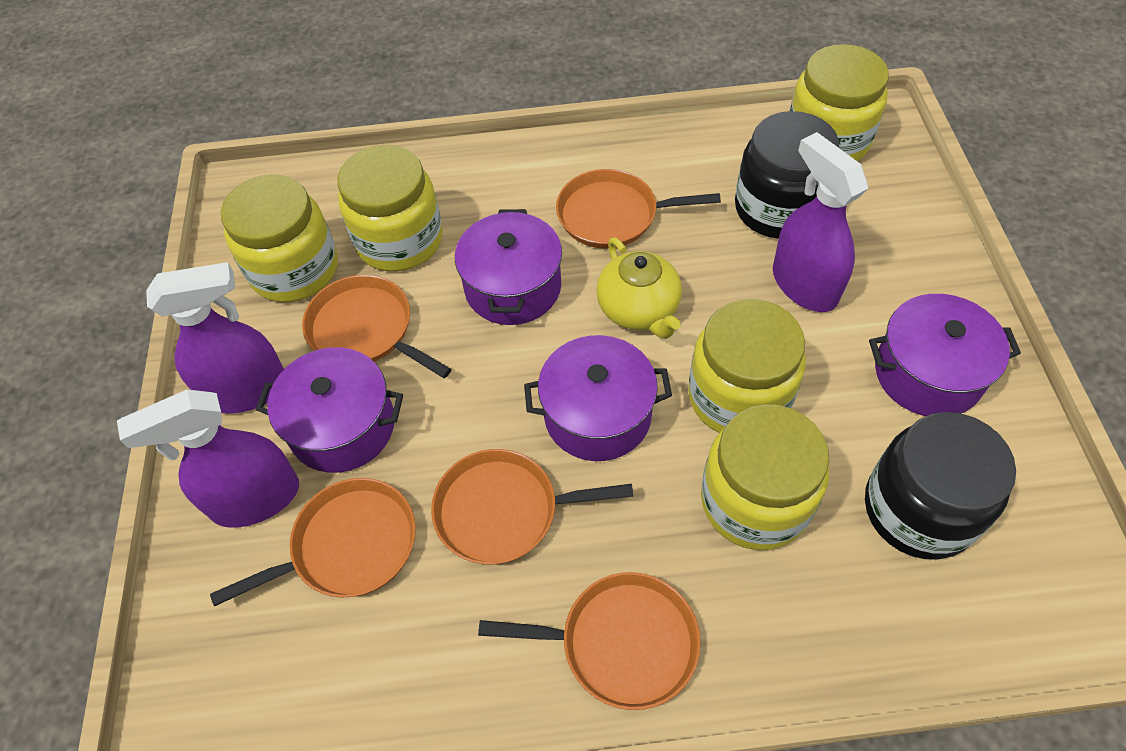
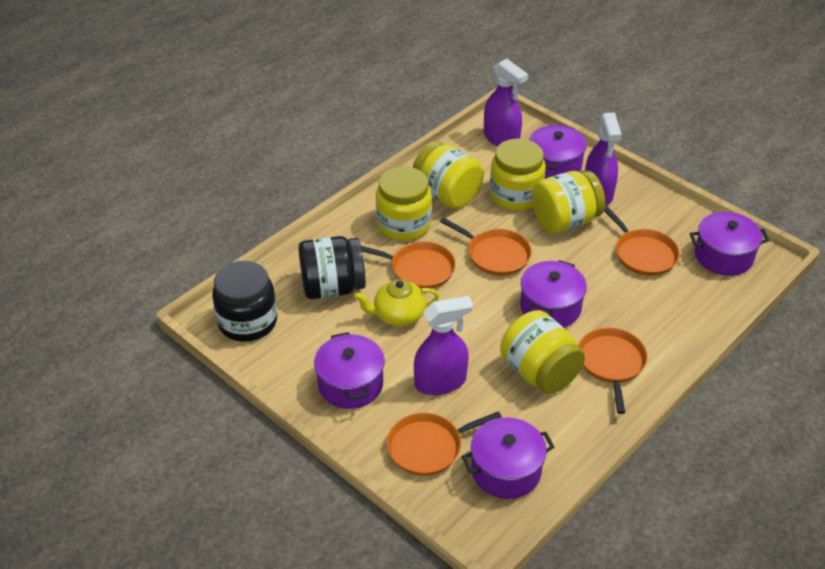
purple pot: 4 -> 5

